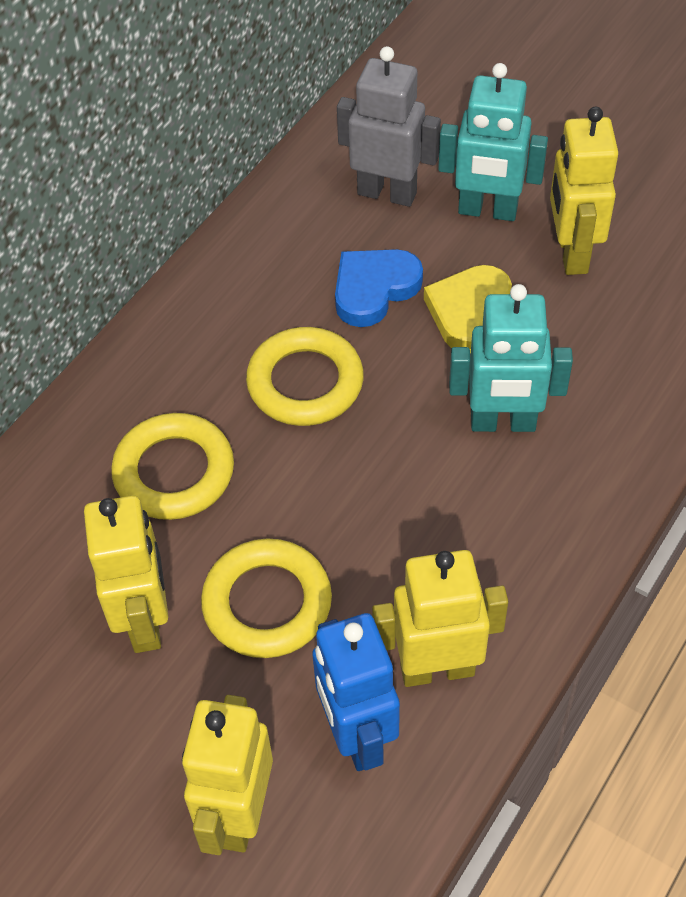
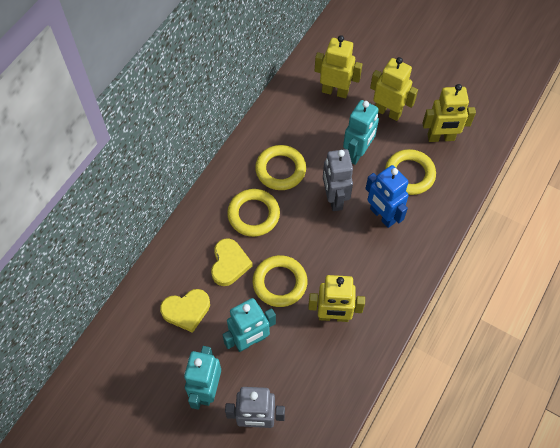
blue heart: 1 -> 0
grey robot: 1 -> 2
turquoise robot: 2 -> 3
yellow heart: 1 -> 2
yellow ring: 3 -> 4

